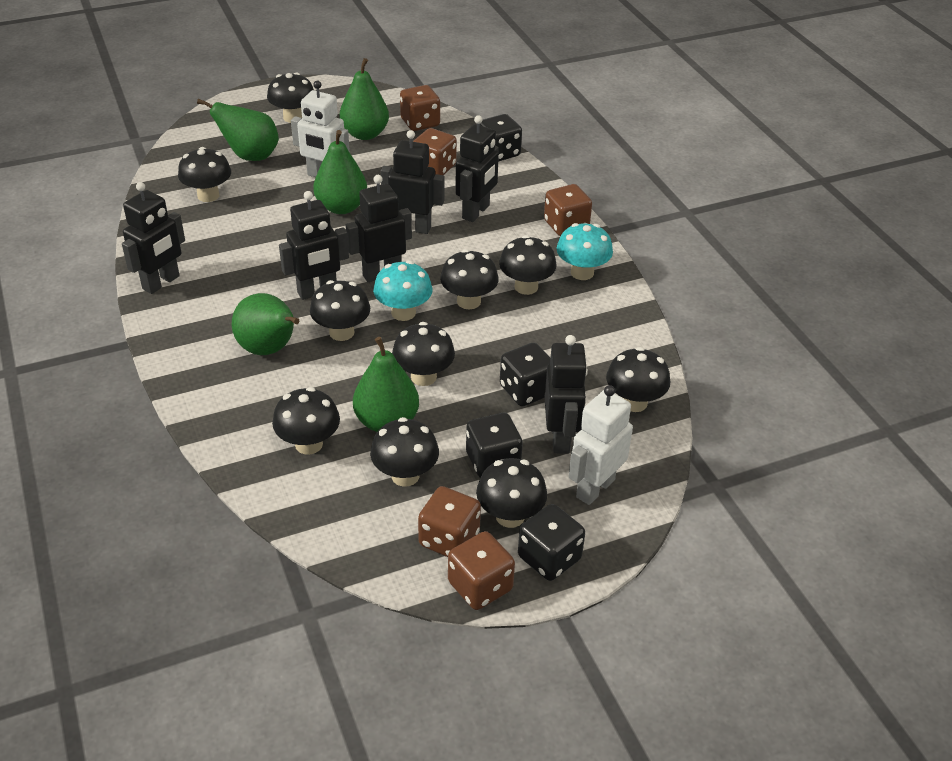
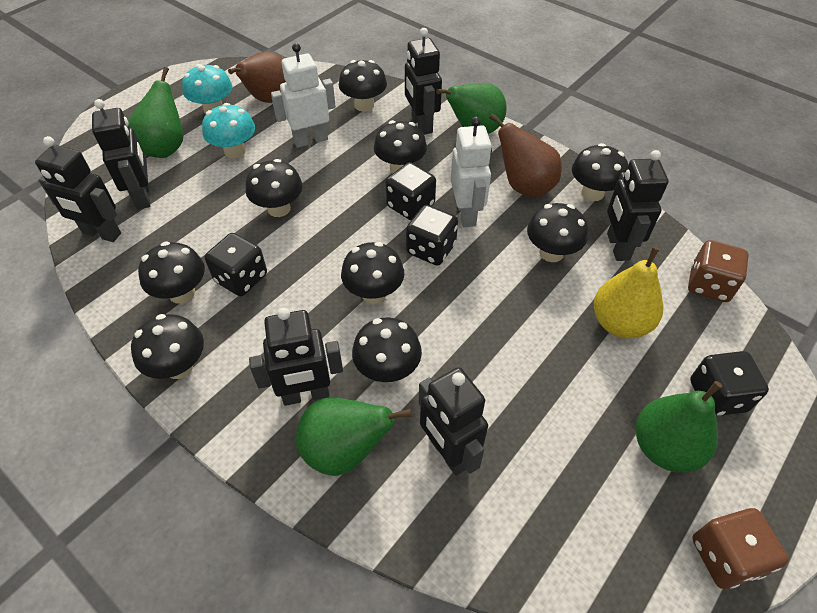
black mushroom: 10 -> 9
brown dice: 5 -> 2
brown pear: 0 -> 2
green pear: 5 -> 4
yellow pear: 0 -> 1

